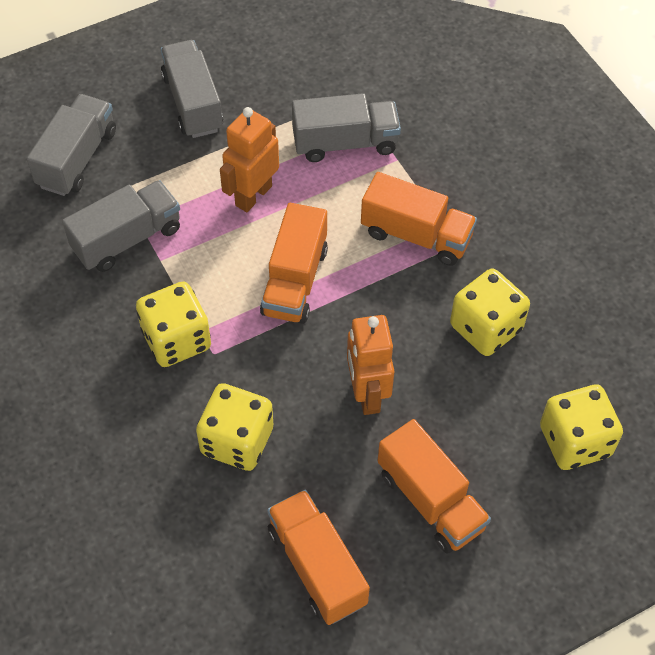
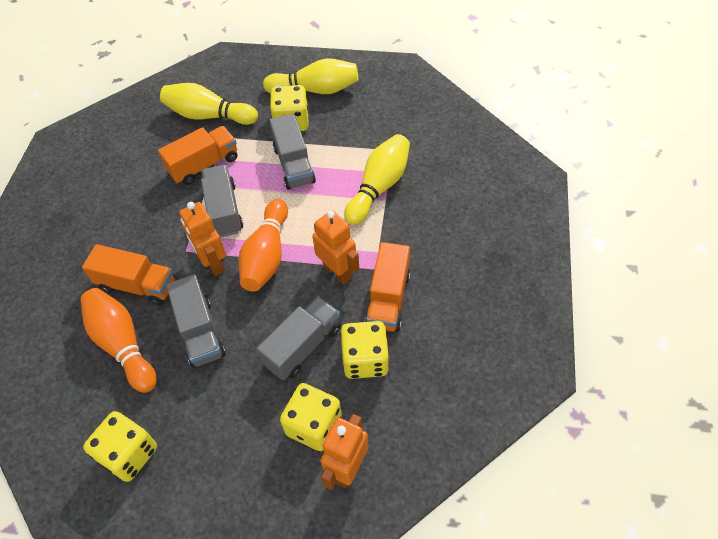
orange bowling pin: 0 -> 2
orange robot: 2 -> 3
orange truck: 4 -> 3
yellow bowling pin: 0 -> 3

